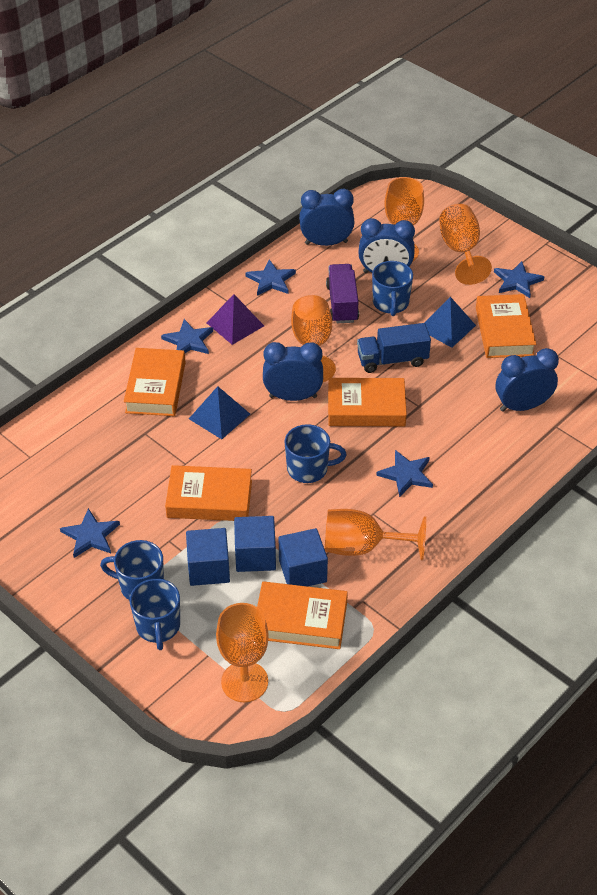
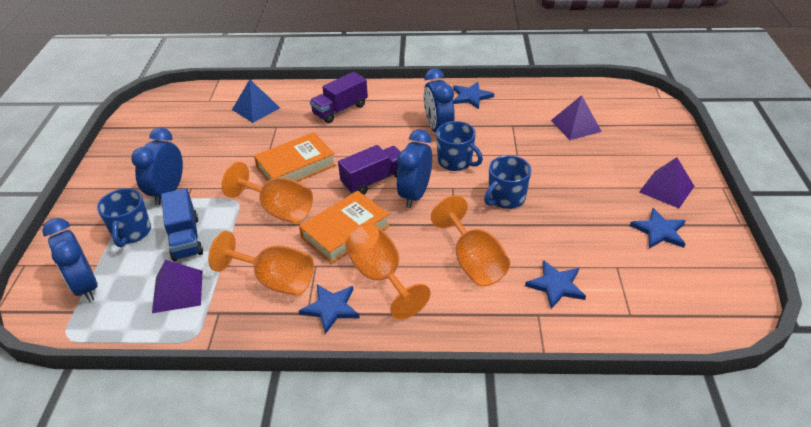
blue cube: 3 -> 0
blue mug: 4 -> 3
blue pyramid: 2 -> 1
blue star: 5 -> 4
orange book: 5 -> 2
orange goblet: 5 -> 4
purple pyramid: 1 -> 3
purple truck: 1 -> 2

